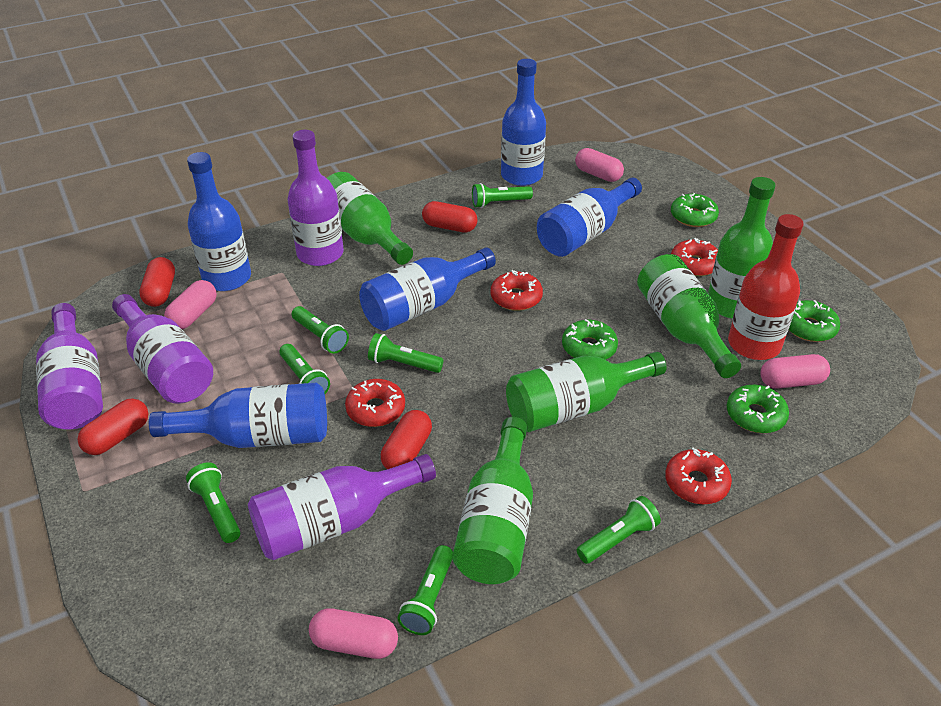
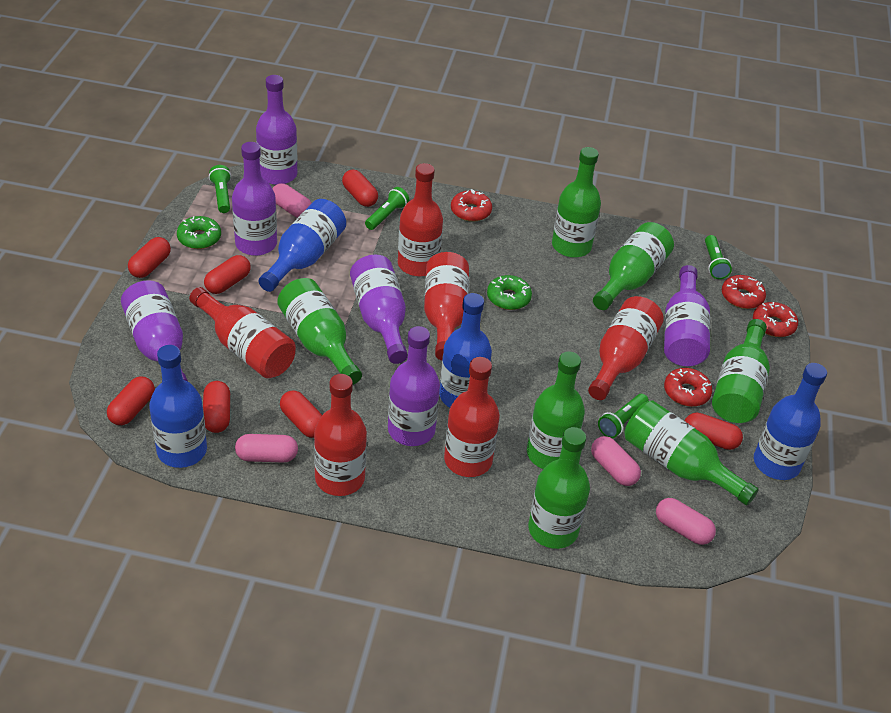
blue bottle: 5 -> 4
green bottle: 5 -> 7
green donut: 4 -> 2
green flashlight: 7 -> 4
purple bottle: 4 -> 6
red bottle: 1 -> 6
red capsule: 4 -> 7

